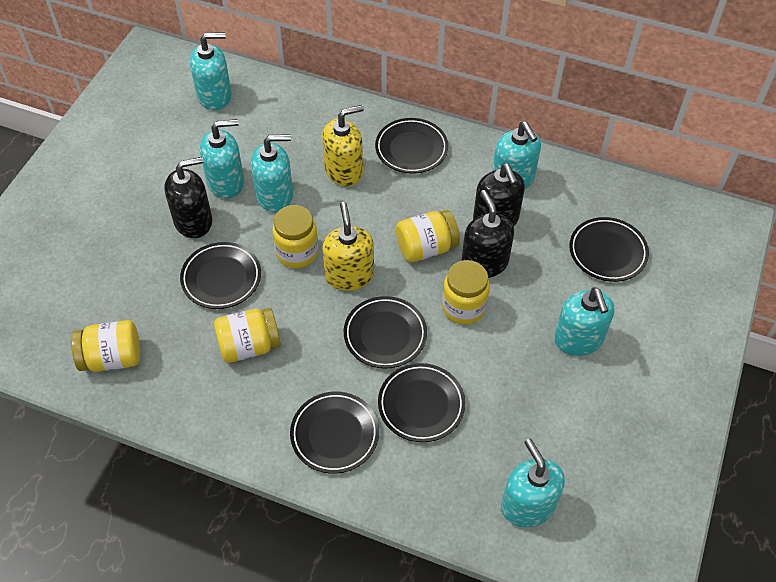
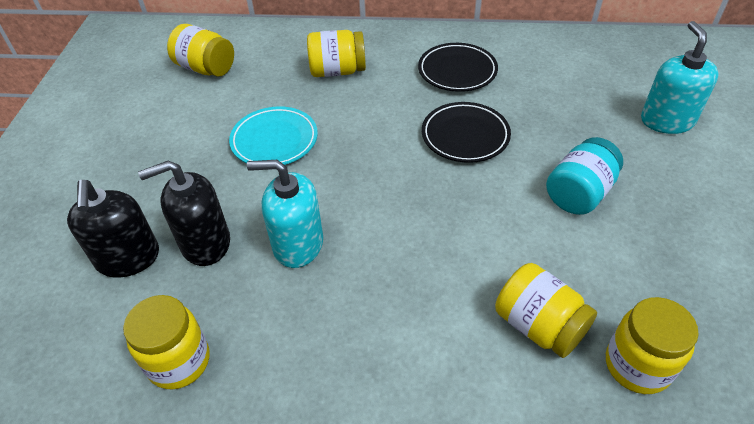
black plate: 6 -> 2
black soap dispenser: 3 -> 2
turquoise jar: 0 -> 1
turquoise plate: 0 -> 1
turquoise soap dispenser: 6 -> 2
yellow soap dispenser: 2 -> 0

